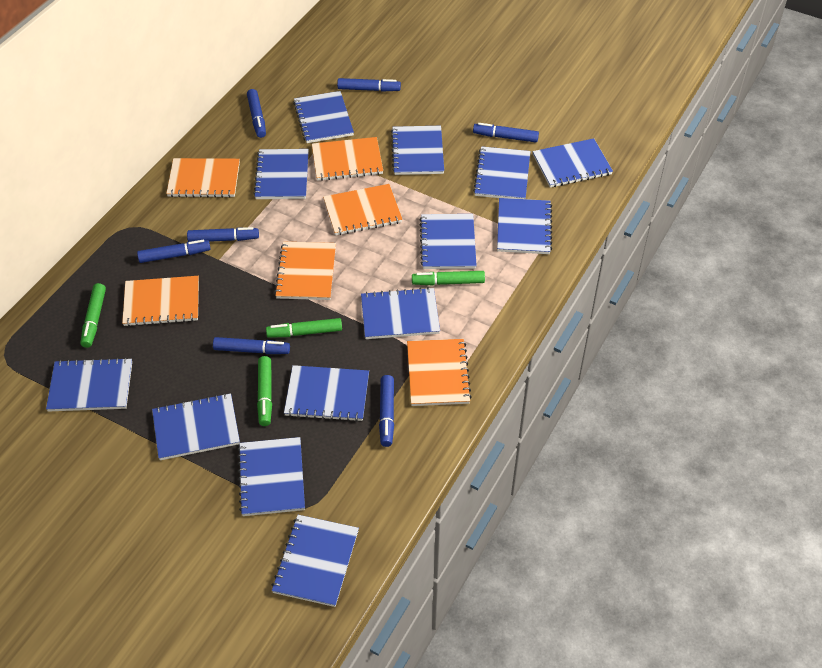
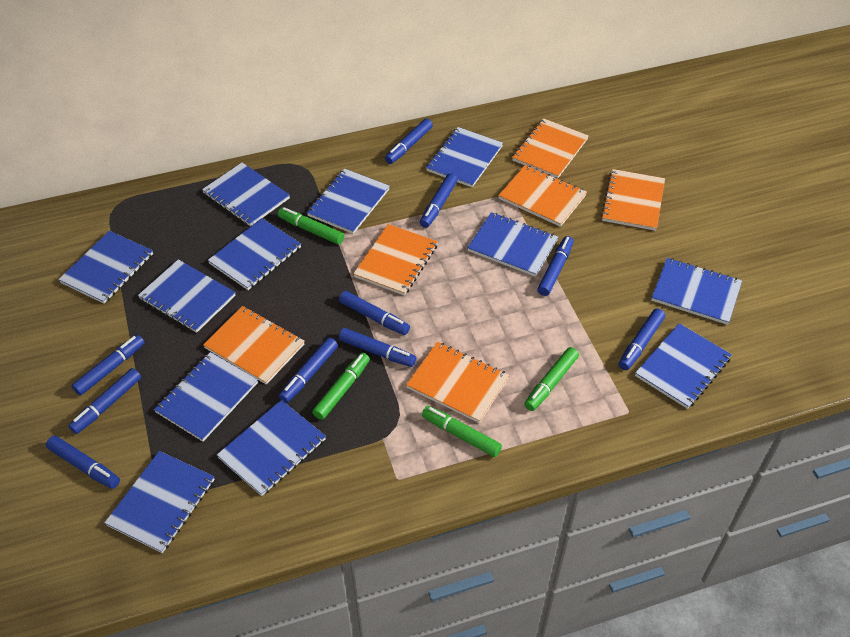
blue marker: 7 -> 10
blue notebook: 13 -> 12

